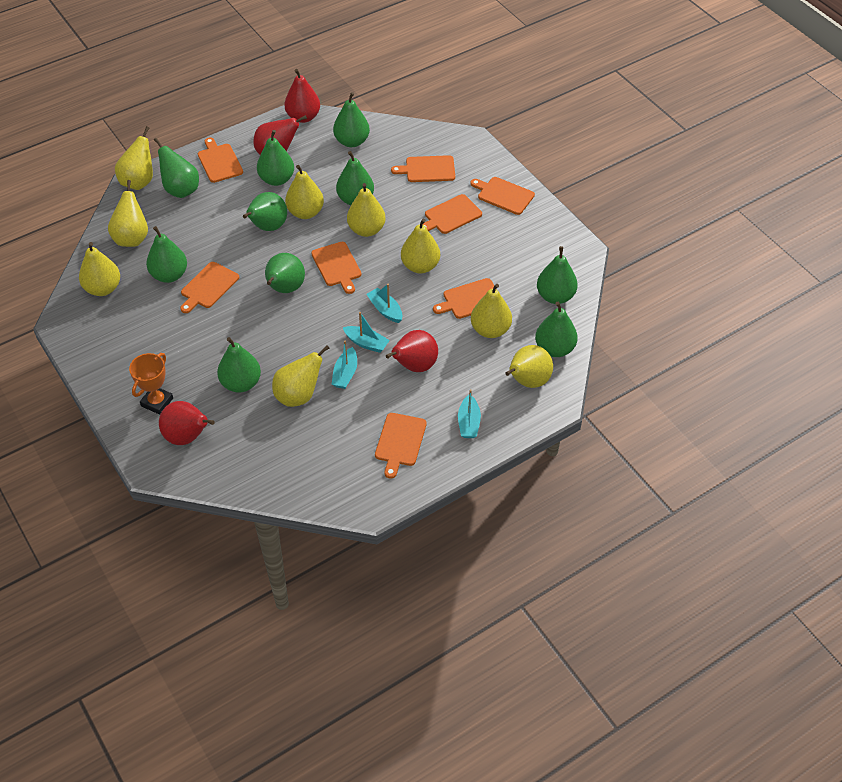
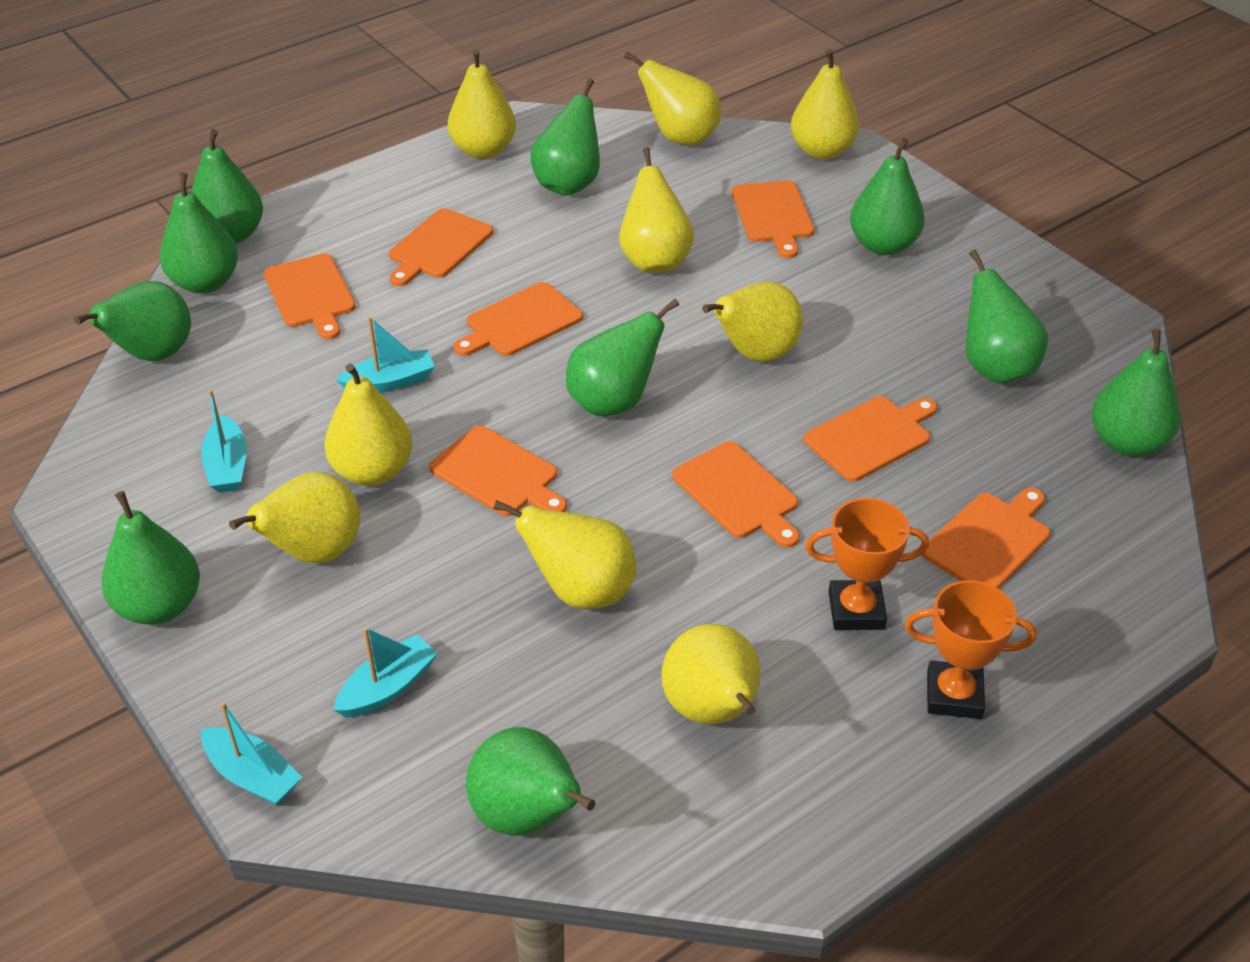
orange trophy: 1 -> 2
red pear: 4 -> 0

